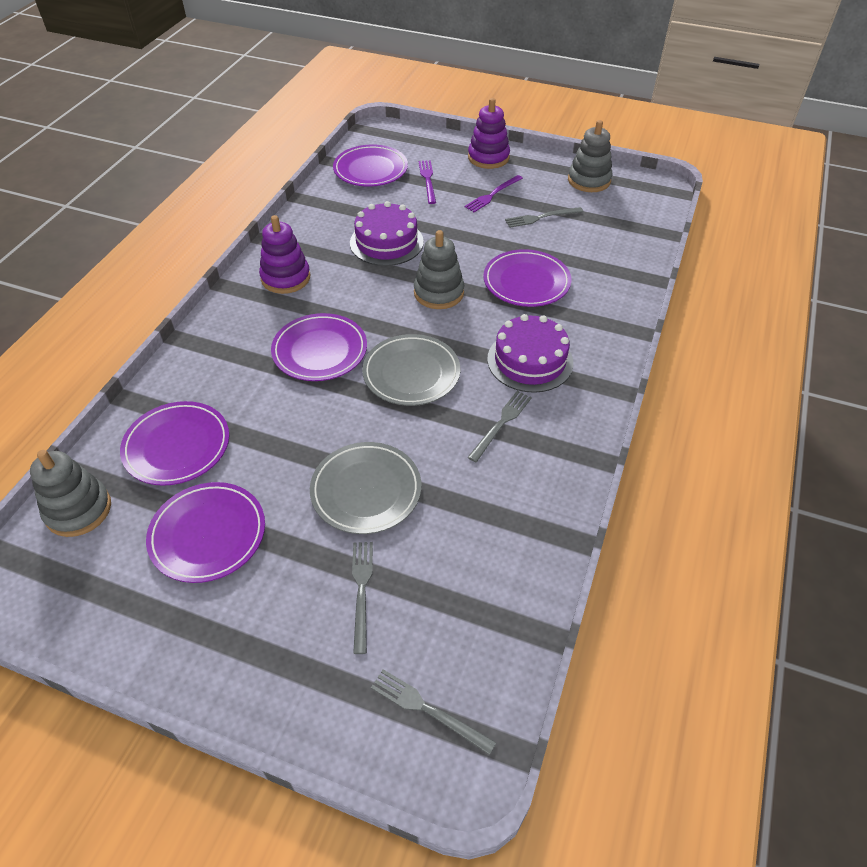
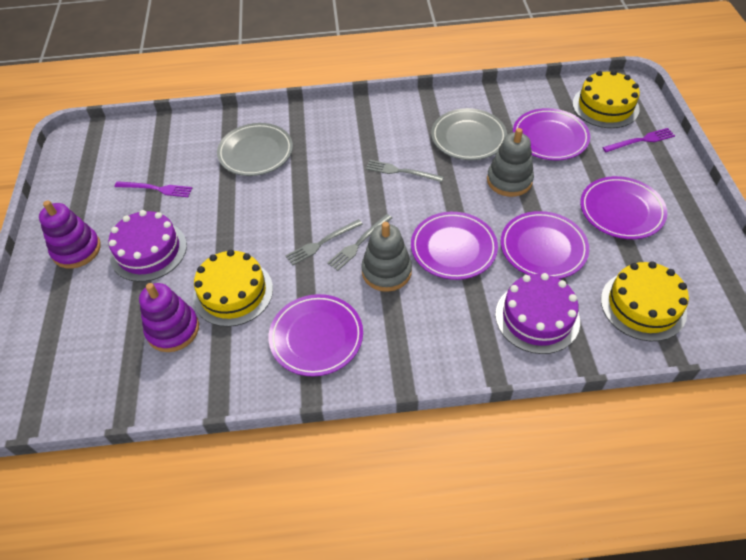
grey fork: 4 -> 3
grey stacking toy: 3 -> 2
yellow cake: 0 -> 3

